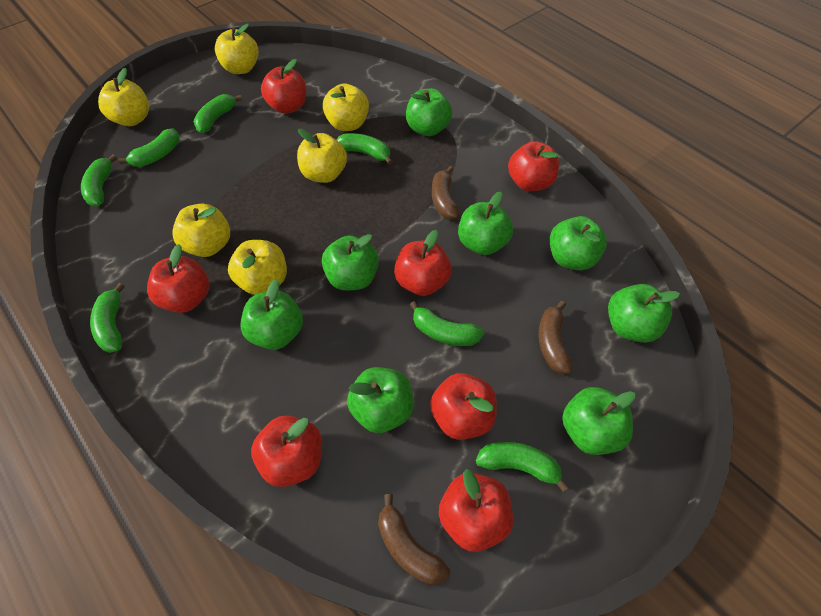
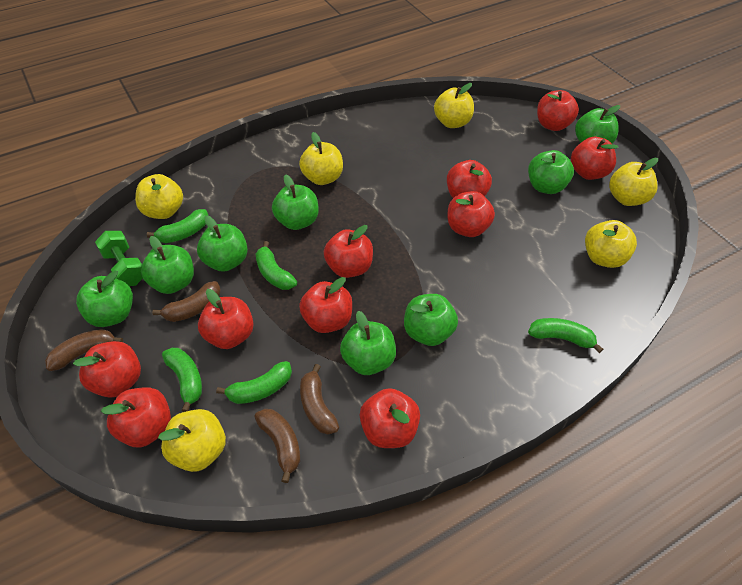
brown banana: 3 -> 4
green banana: 7 -> 5
green dumbbell: 0 -> 1
red apple: 7 -> 10

